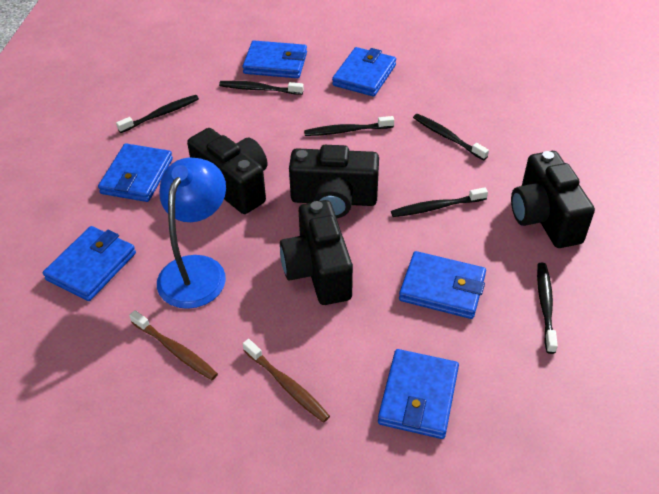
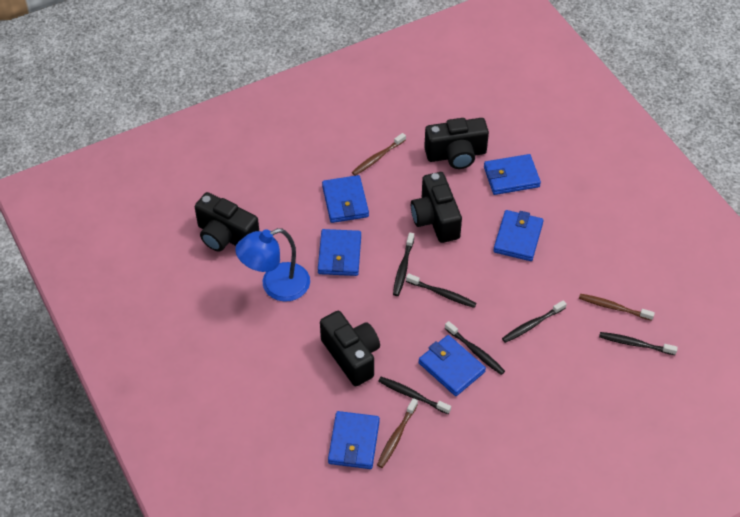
brown toothbrush: 2 -> 3

